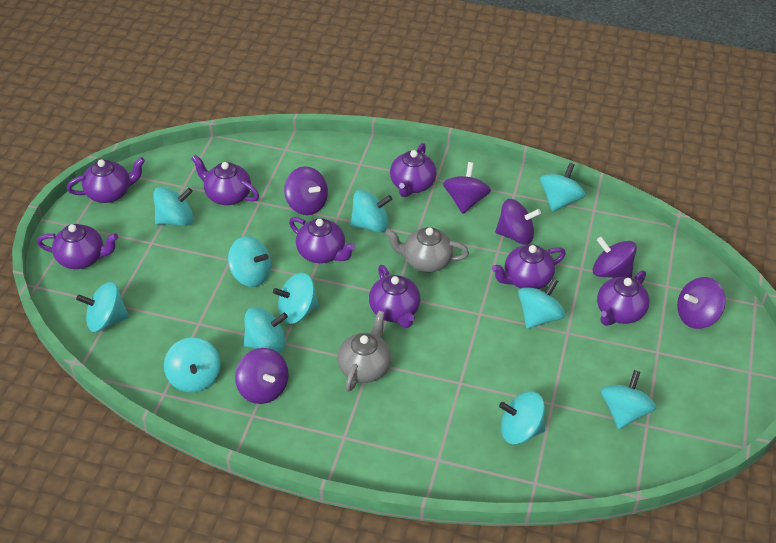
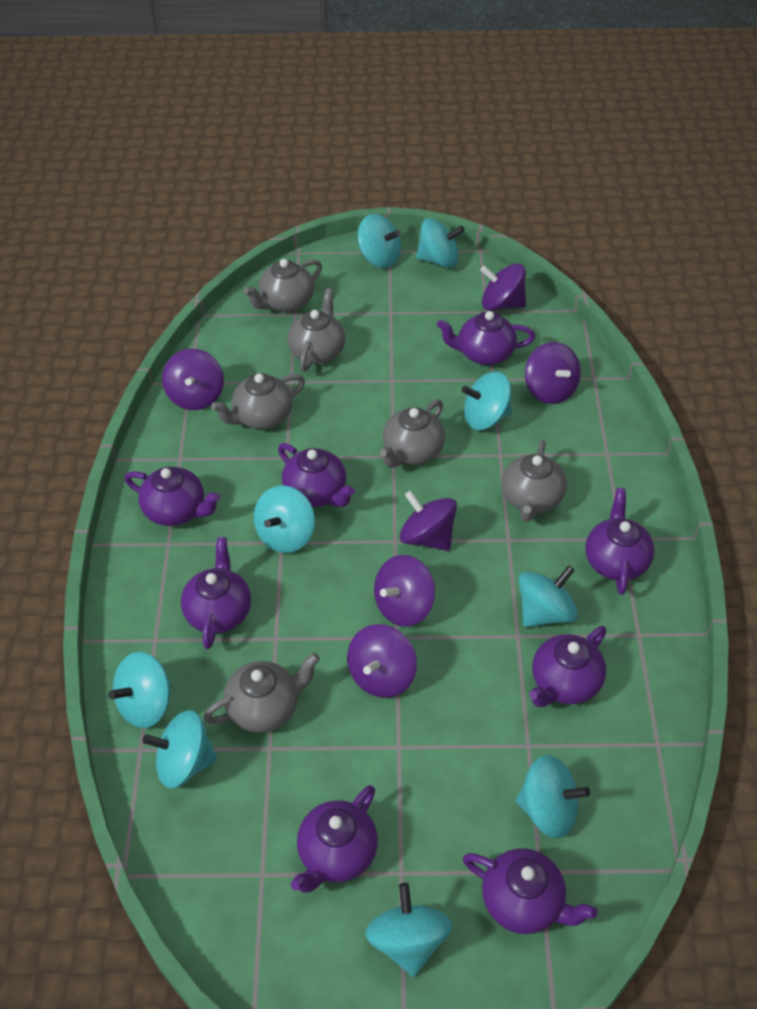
grey teapot: 2 -> 6
turquoise spinning top: 11 -> 9

